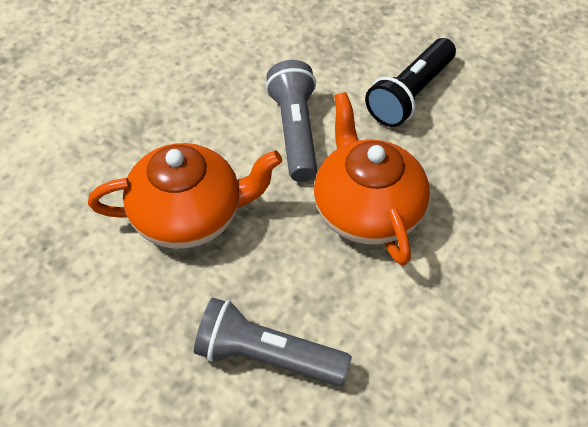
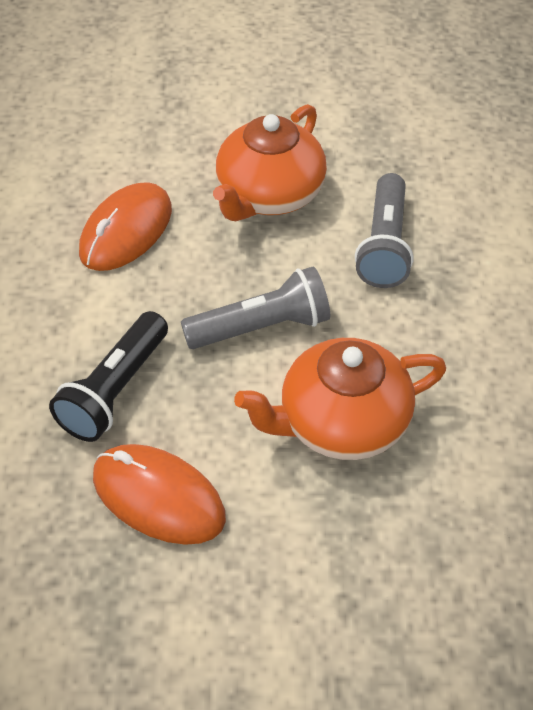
orange mouse: 0 -> 2

